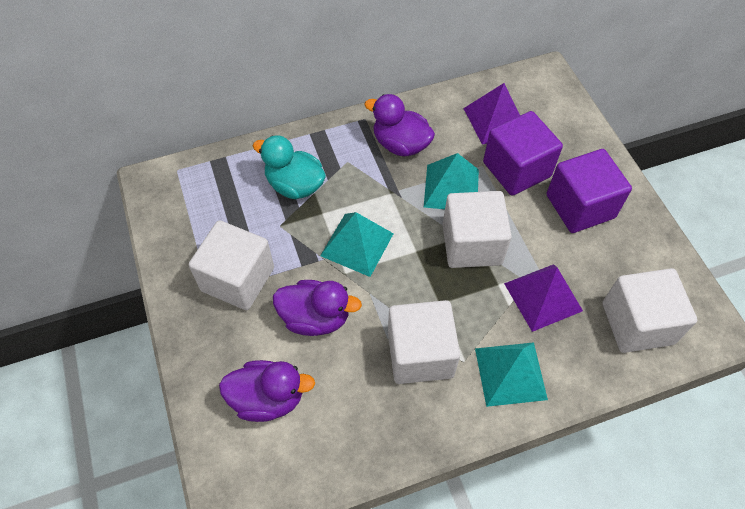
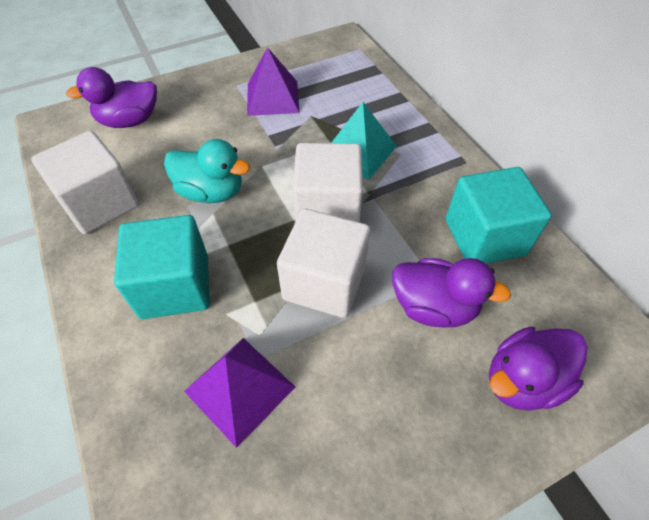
purple cube: 2 -> 0
turquoise cube: 0 -> 2
turquoise pyramid: 3 -> 1
white cube: 4 -> 3

